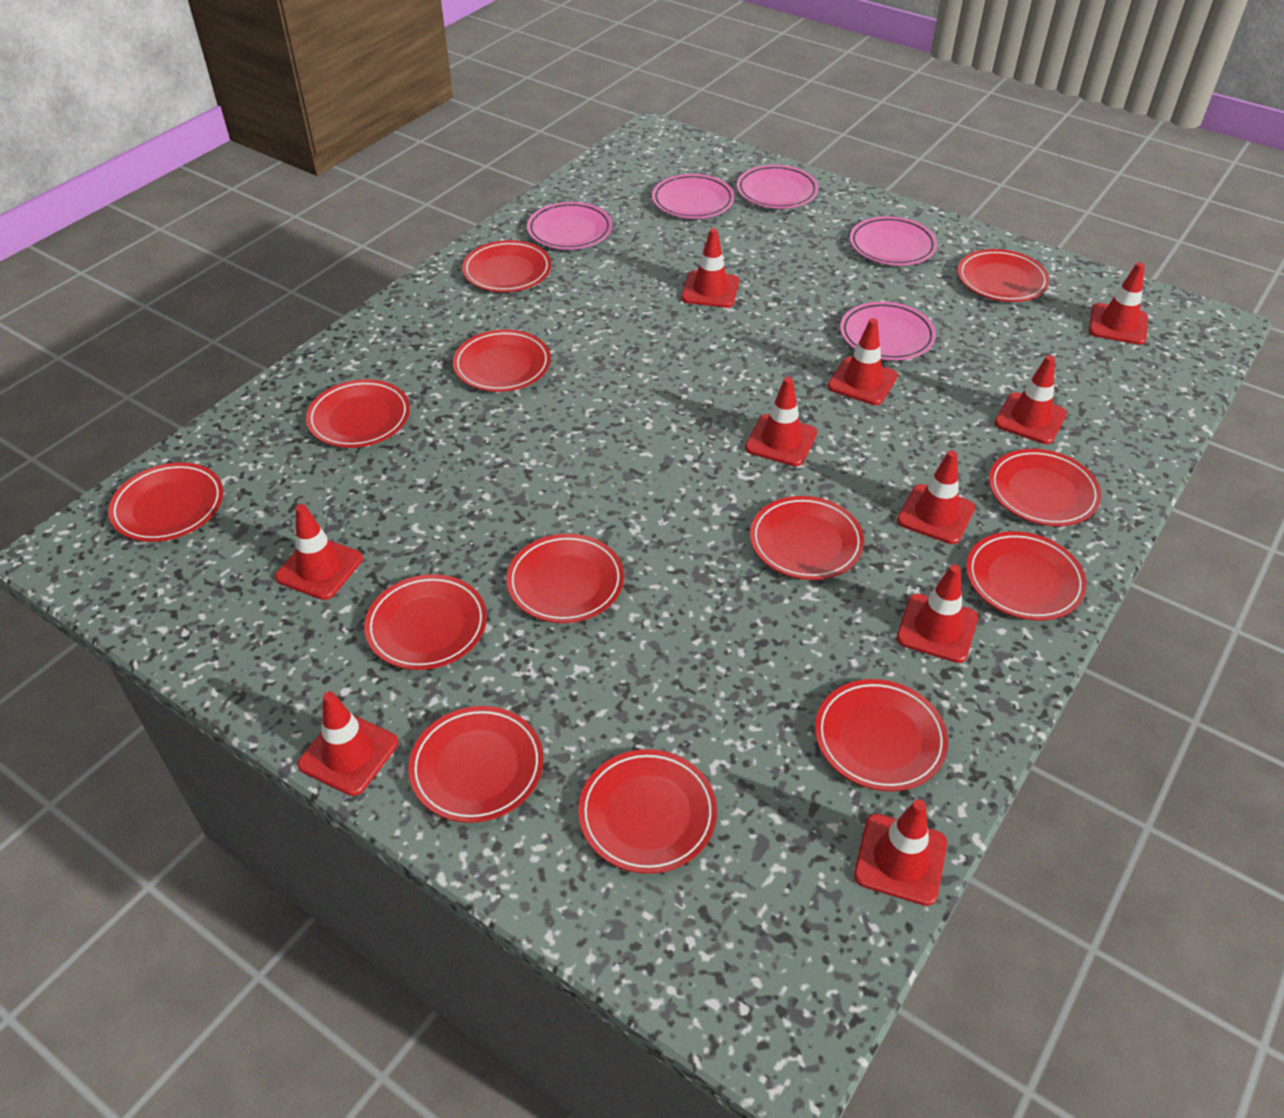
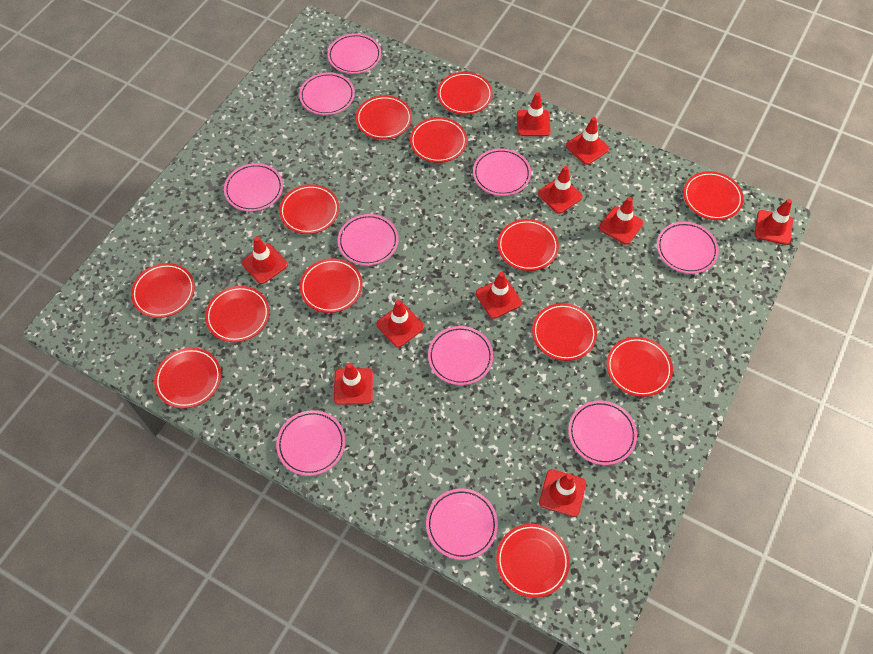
pink plate: 5 -> 10

